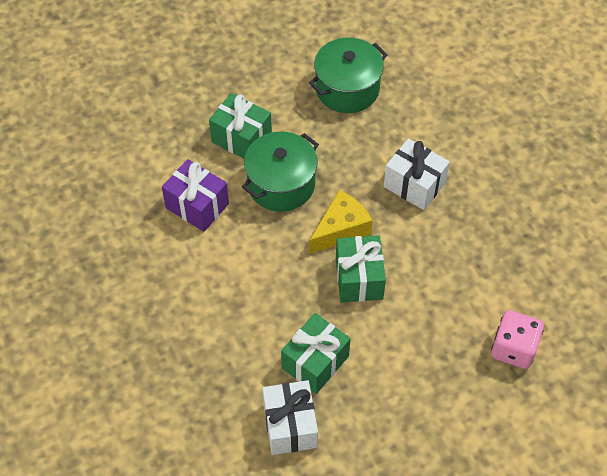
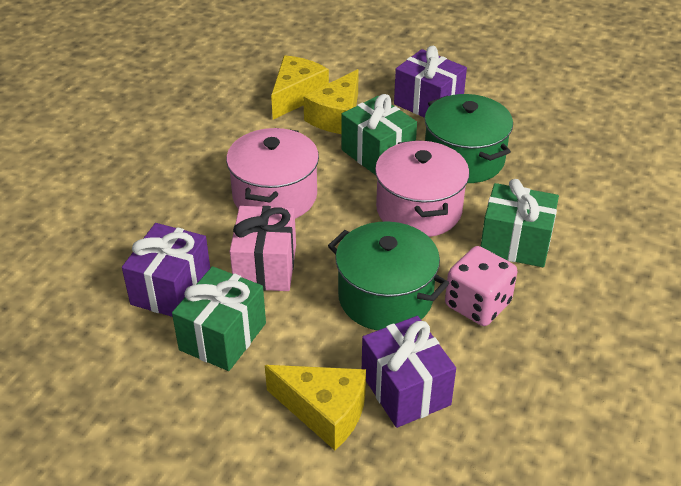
pink gift: 0 -> 1
pink pot: 0 -> 2
purple gift: 1 -> 3
white gift: 2 -> 0
yellow cheese: 1 -> 3

